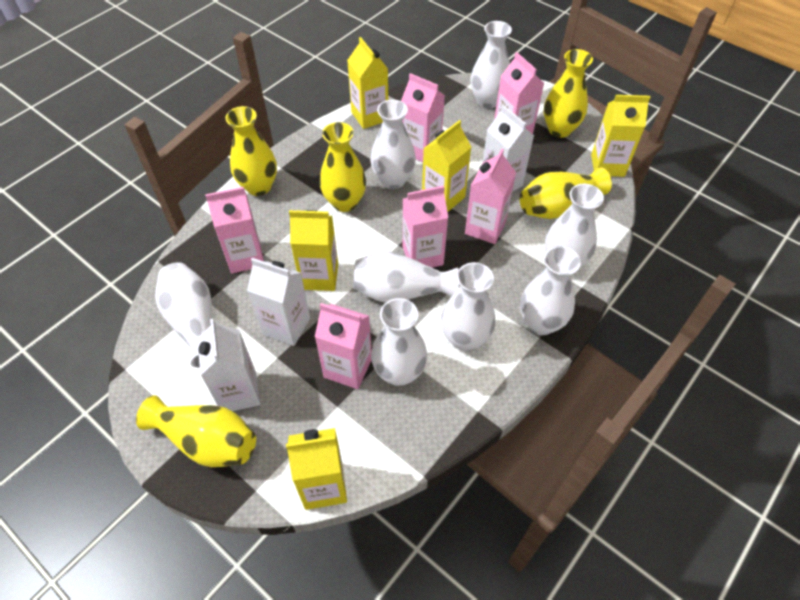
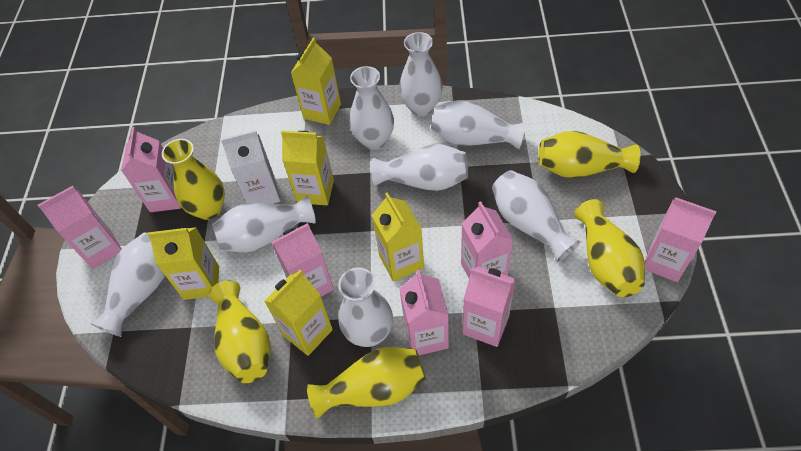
pink carton: 6 -> 7
white carton: 3 -> 1

